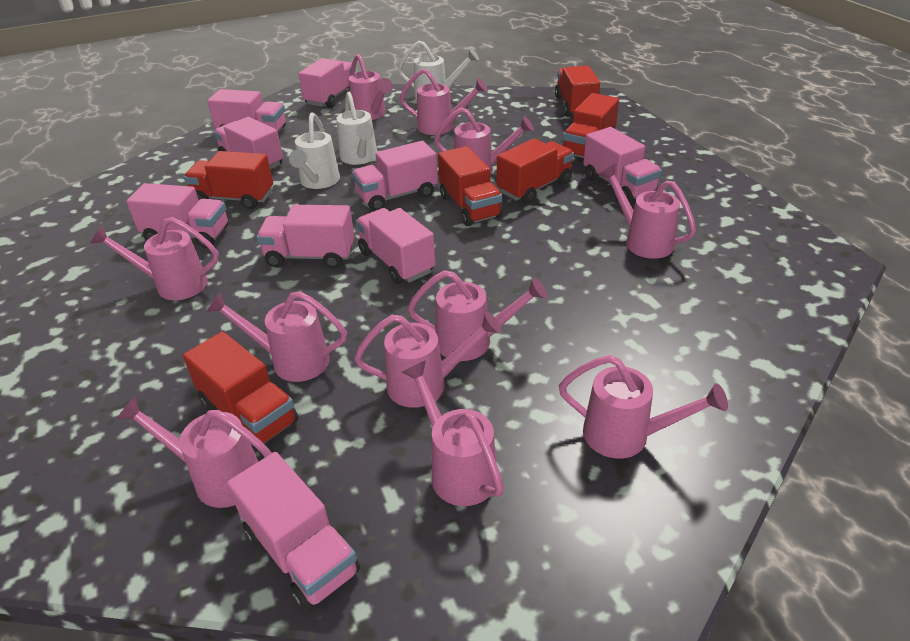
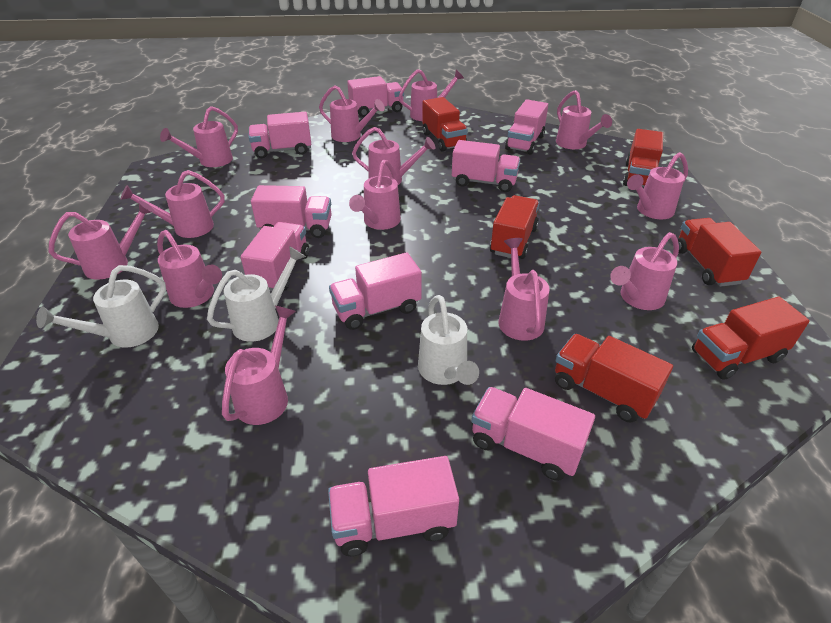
pink watering can: 11 -> 13

